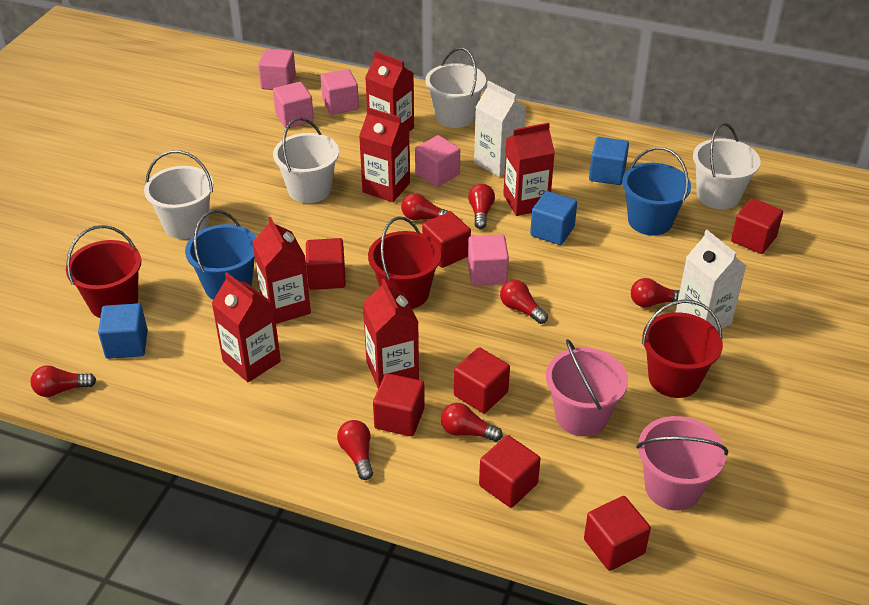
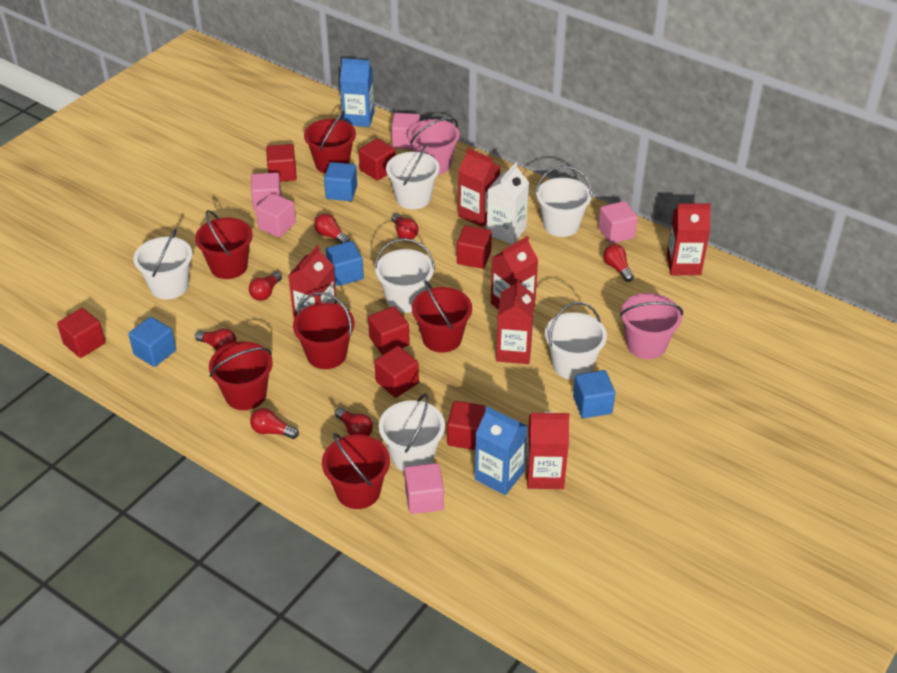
blue bucket: 2 -> 0
blue carton: 0 -> 2
blue cube: 3 -> 4
red bucket: 3 -> 6
white bucket: 4 -> 6
white carton: 2 -> 1

